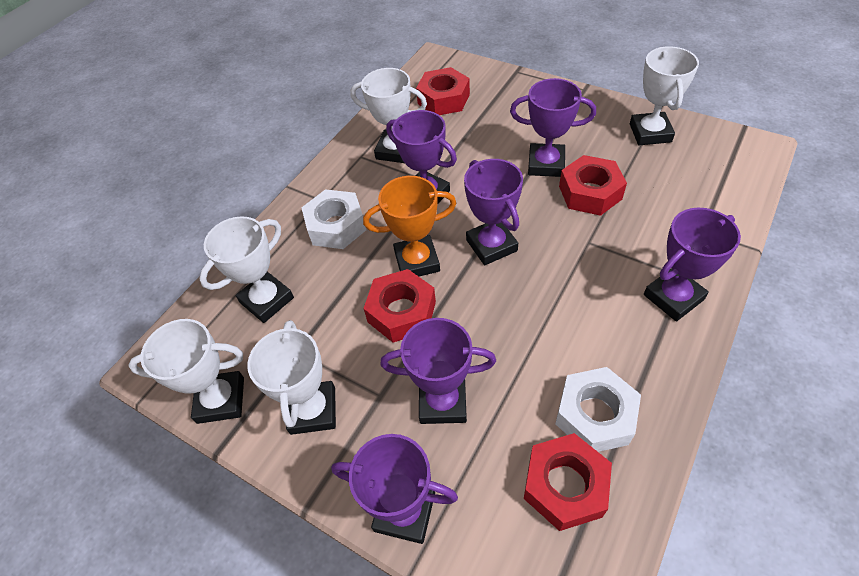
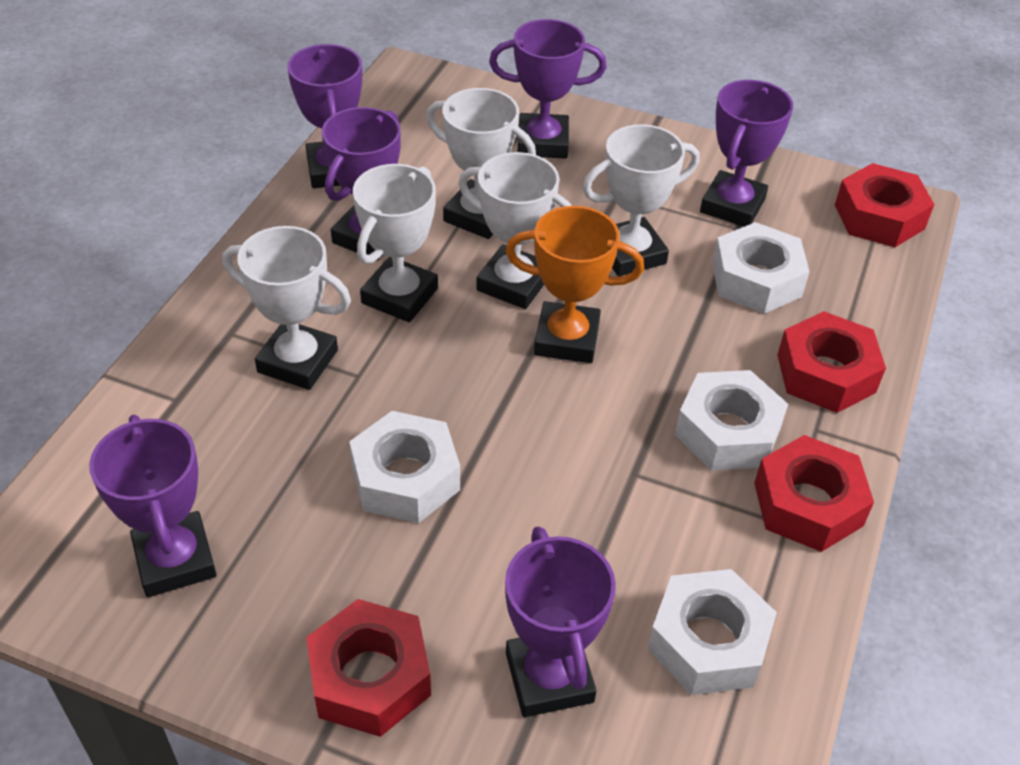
white nut: 2 -> 4

